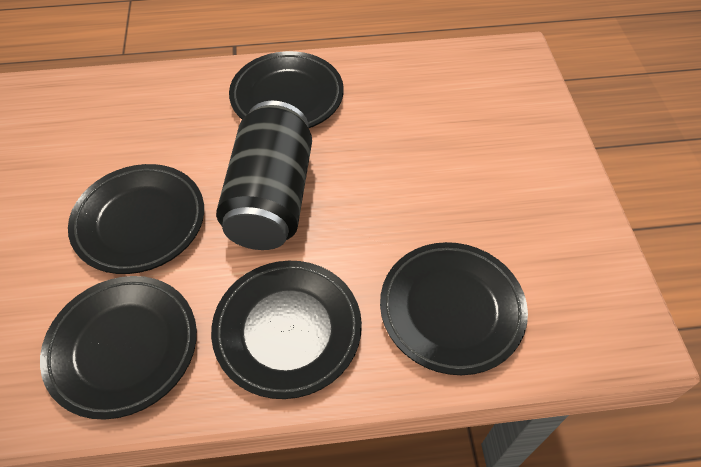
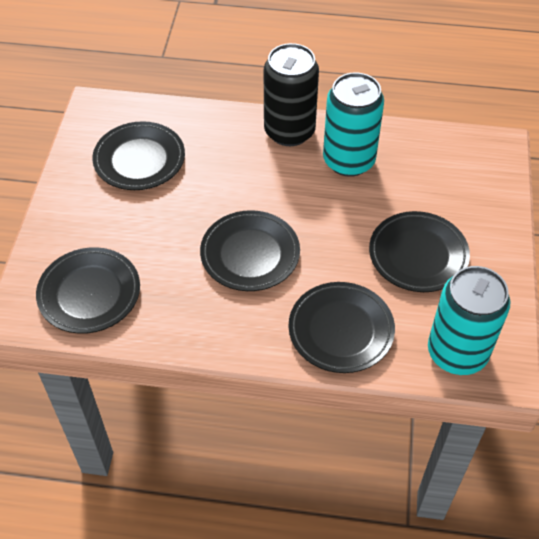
turquoise can: 0 -> 2

